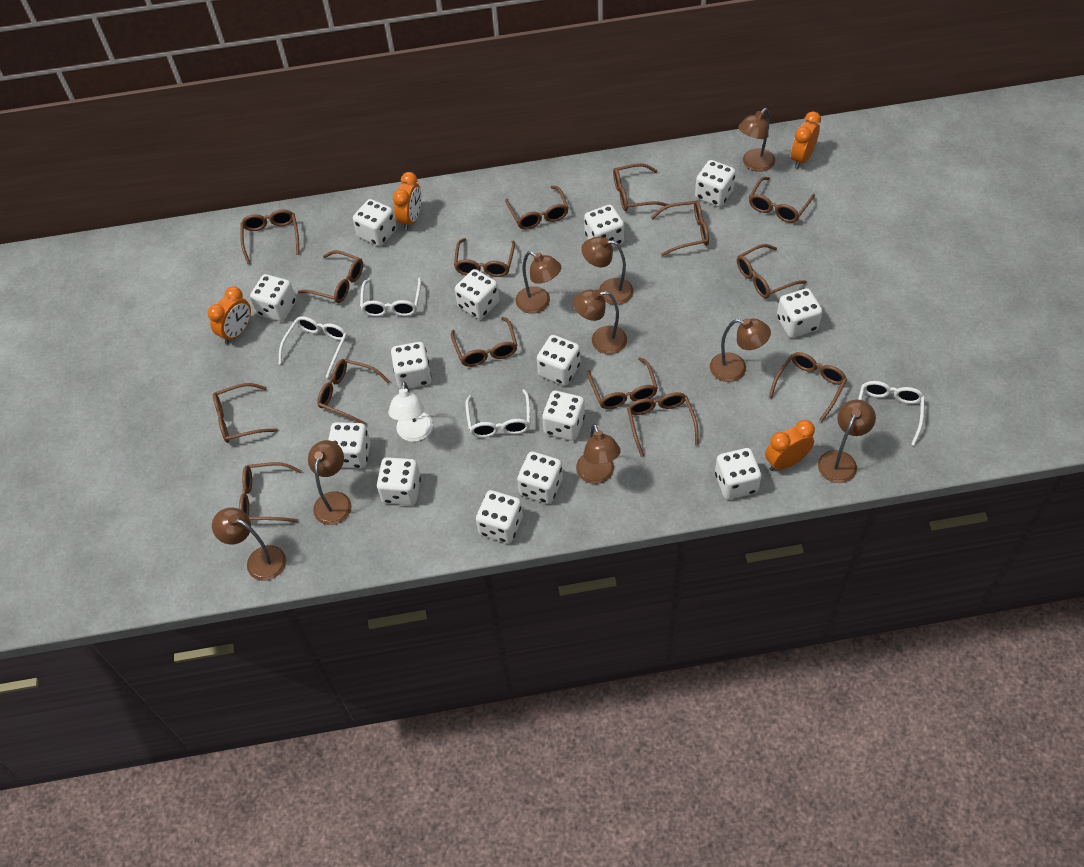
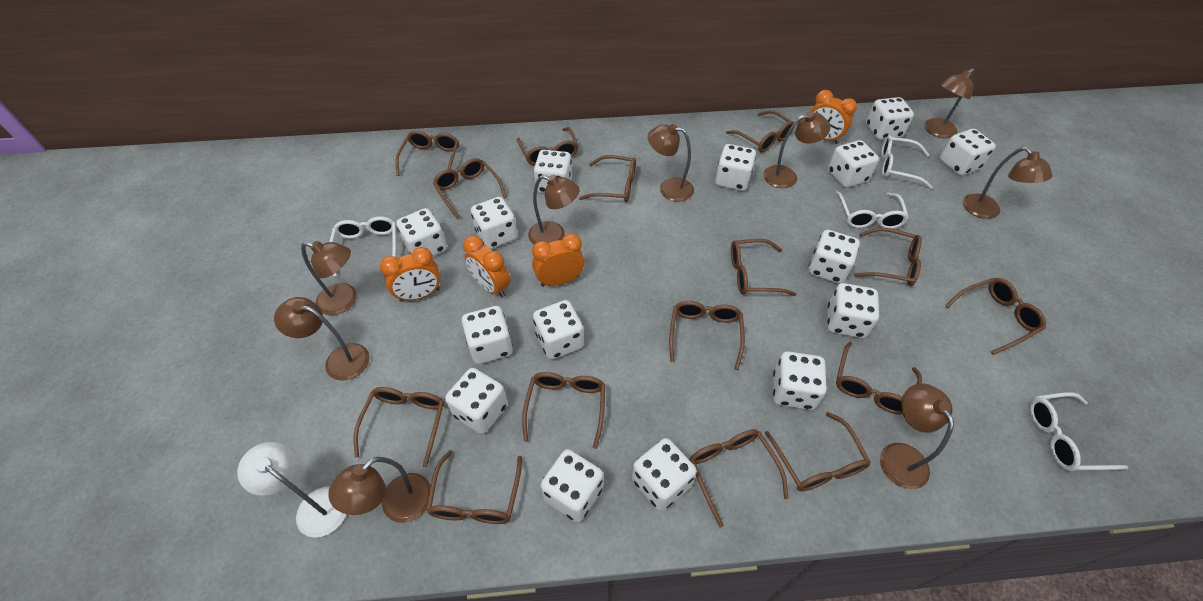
white dice: 14 -> 15

